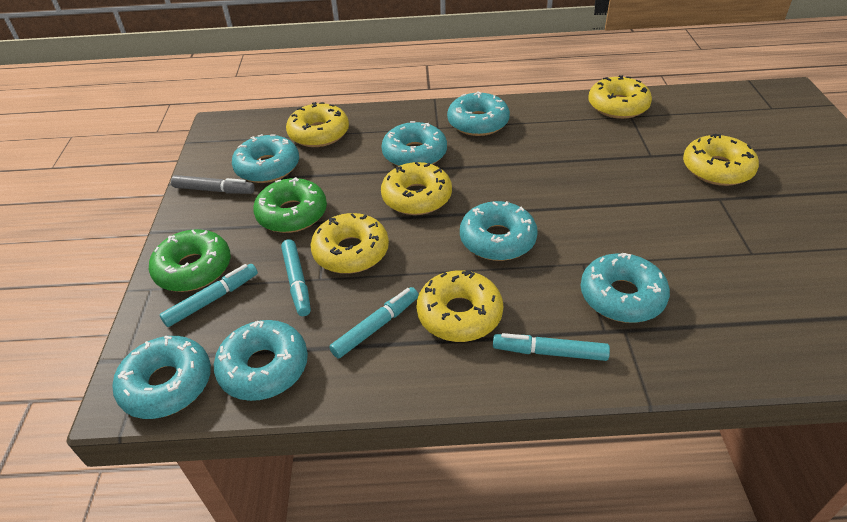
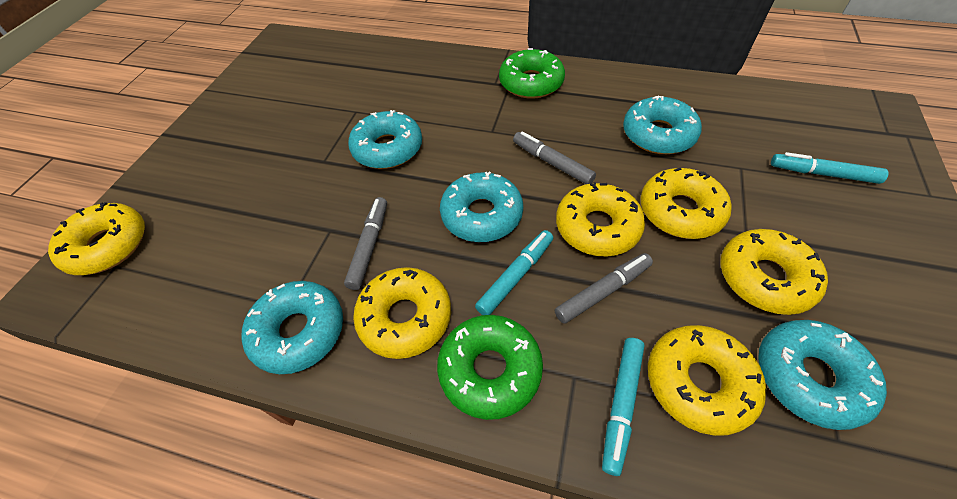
grey marker: 1 -> 3
turquoise donut: 7 -> 5
turquoise marker: 4 -> 3

